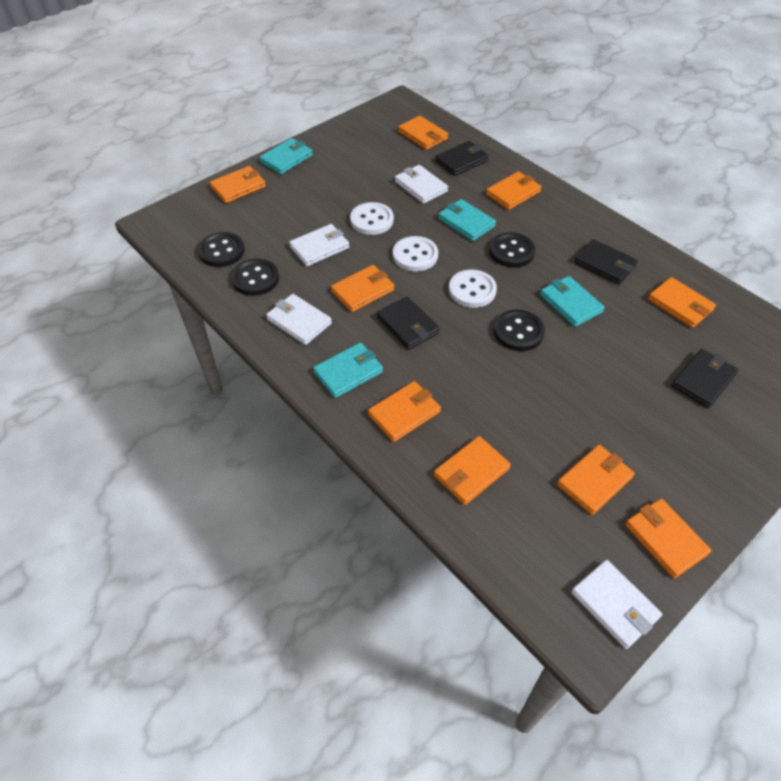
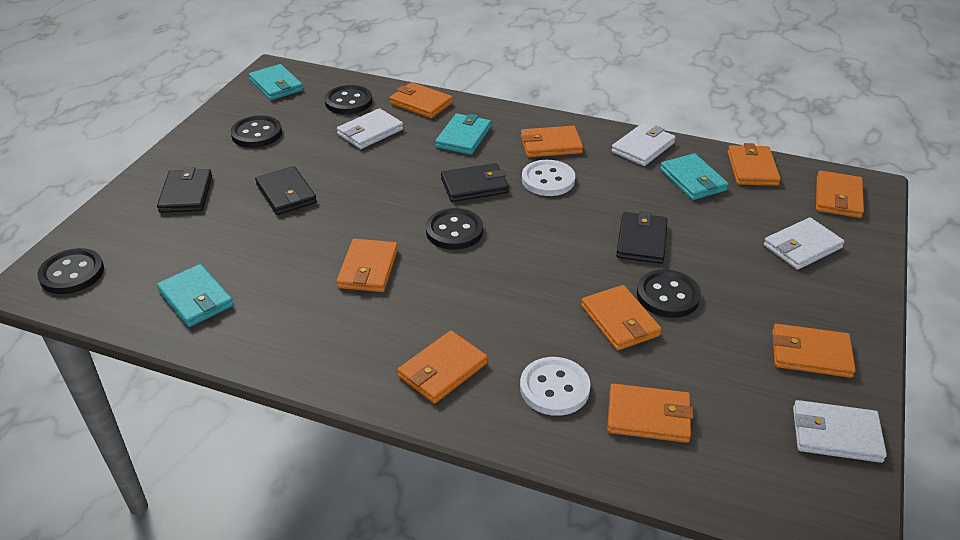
black button: 4 -> 5
white button: 3 -> 2

